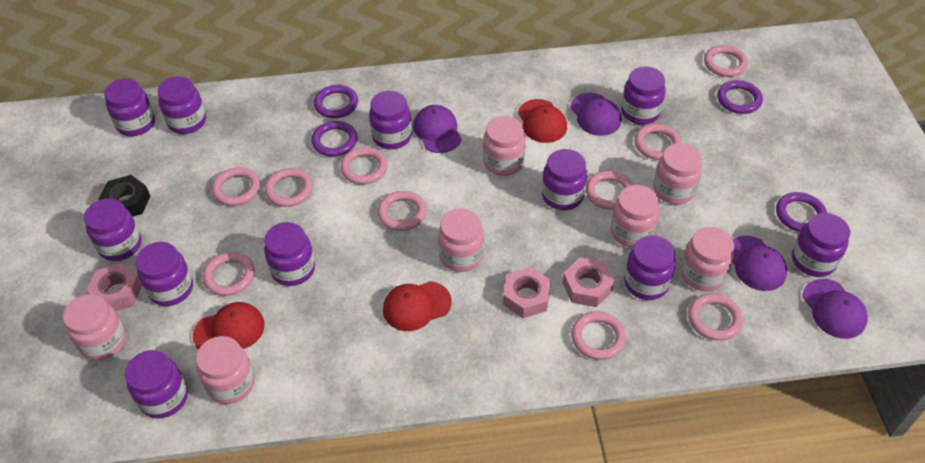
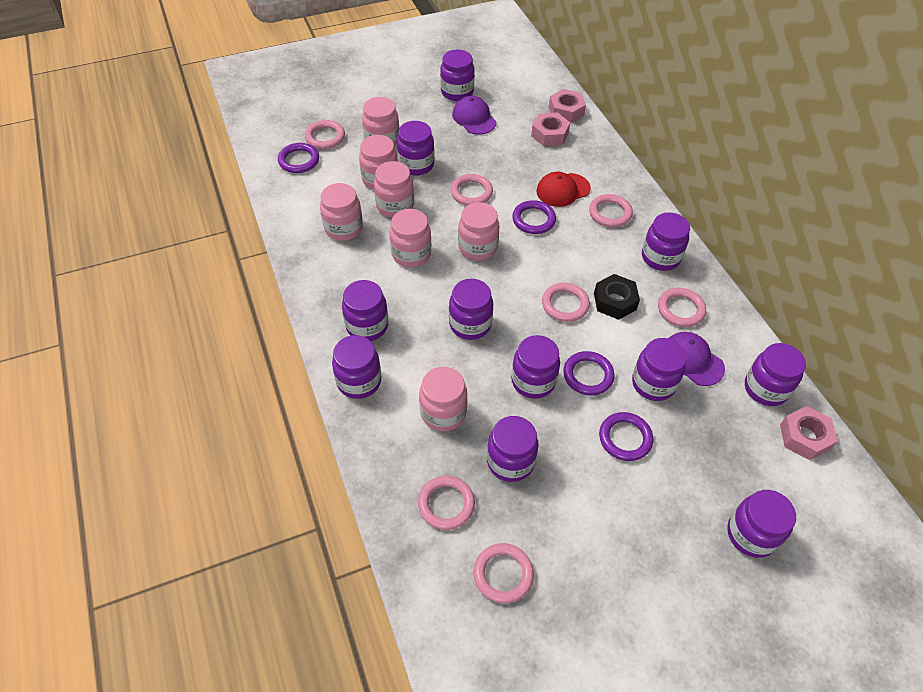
pink ring: 10 -> 7
purple cap: 4 -> 2
red cap: 3 -> 1

